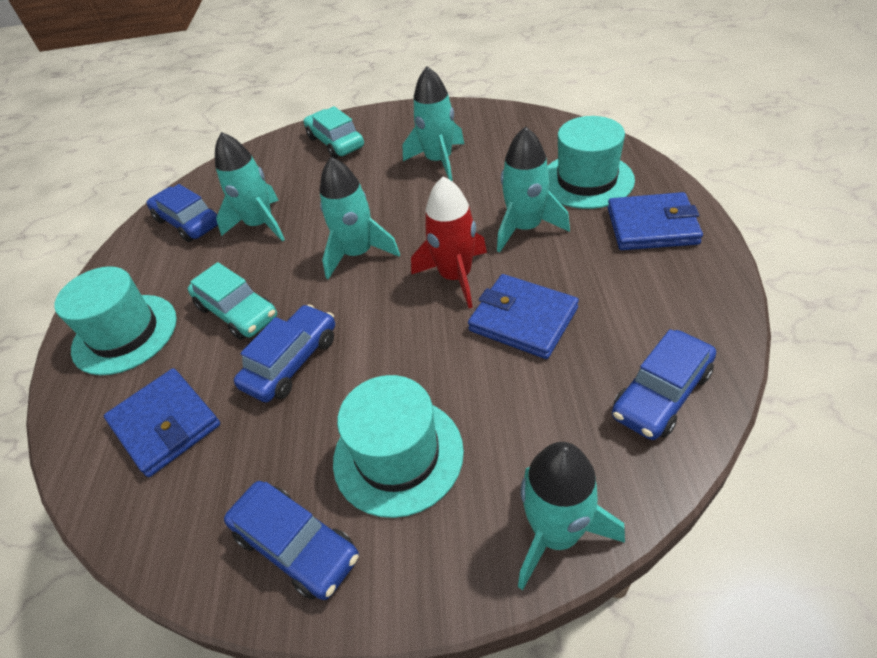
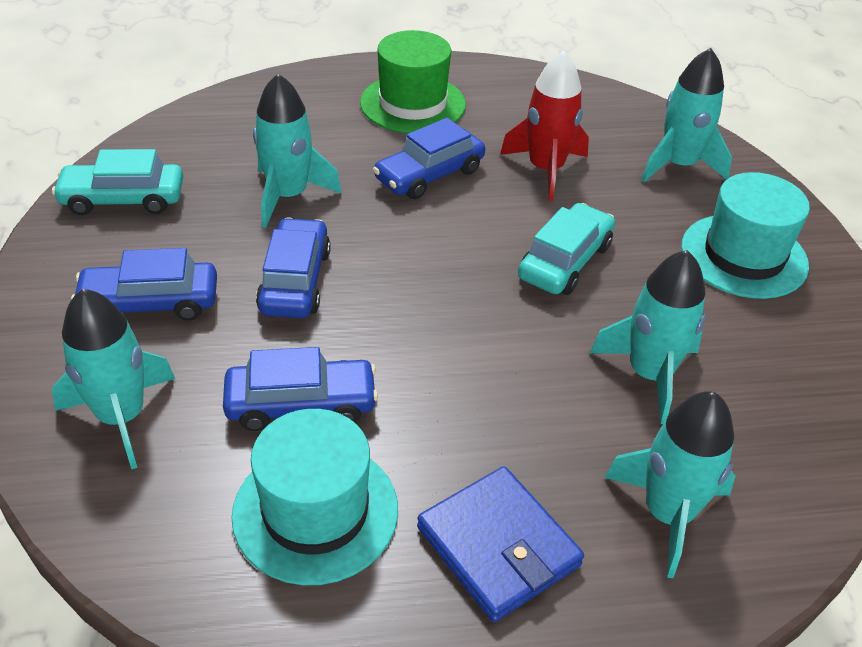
blue wallet: 3 -> 1
green hat: 0 -> 1
turquoise hat: 3 -> 2

